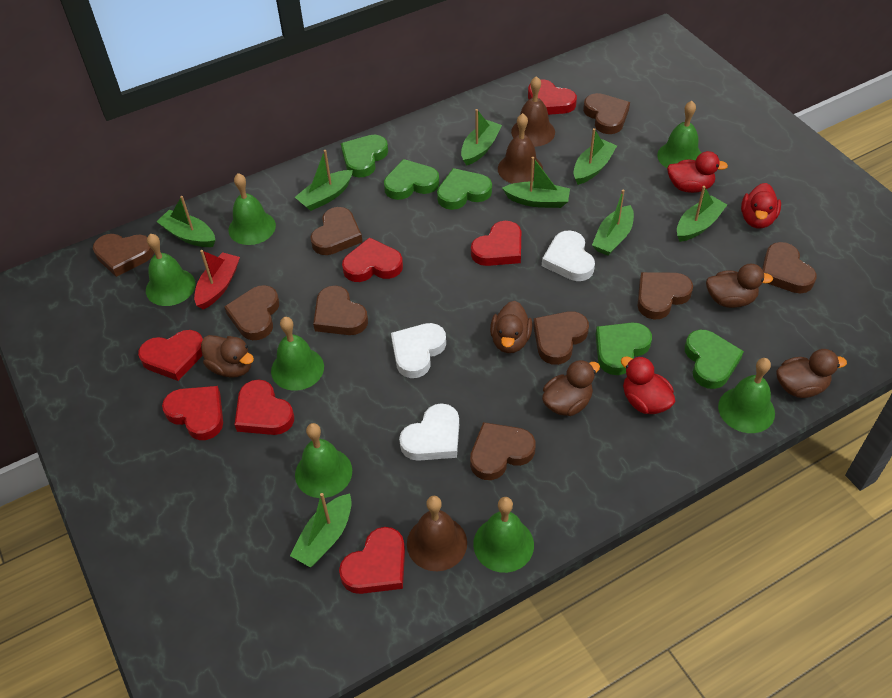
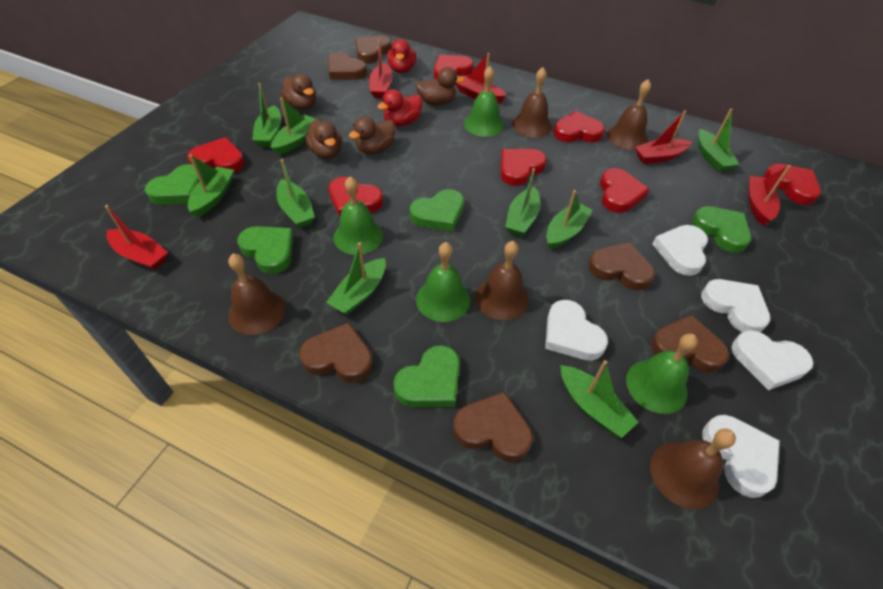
brown bell: 3 -> 5
brown duck: 5 -> 4
brown heart: 9 -> 6
green bell: 7 -> 4
green boat: 8 -> 9
red boat: 1 -> 5
red duck: 3 -> 2
white heart: 3 -> 5

